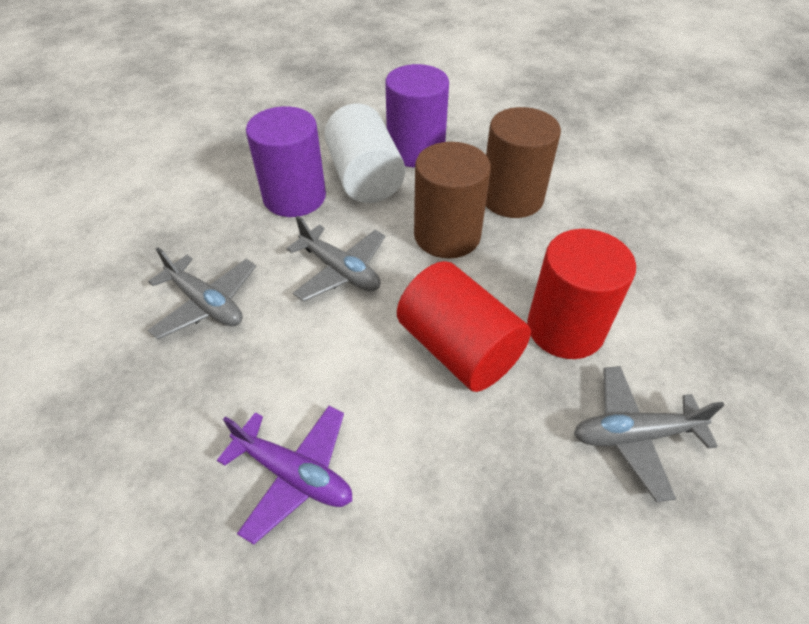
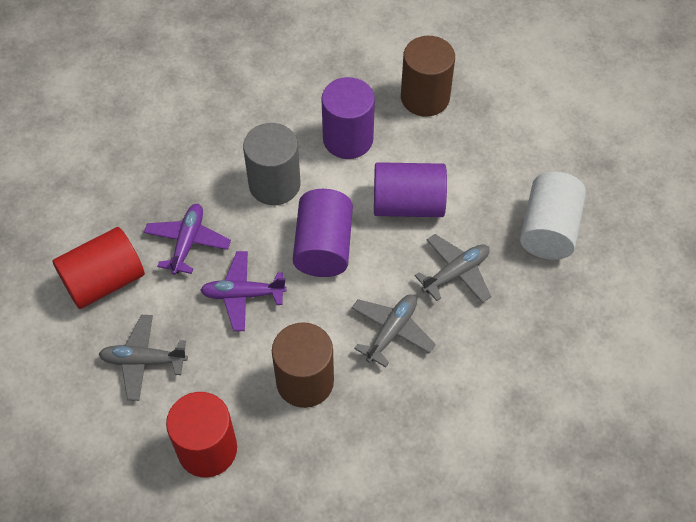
grey cylinder: 0 -> 1
purple cylinder: 2 -> 3
purple plane: 1 -> 2

